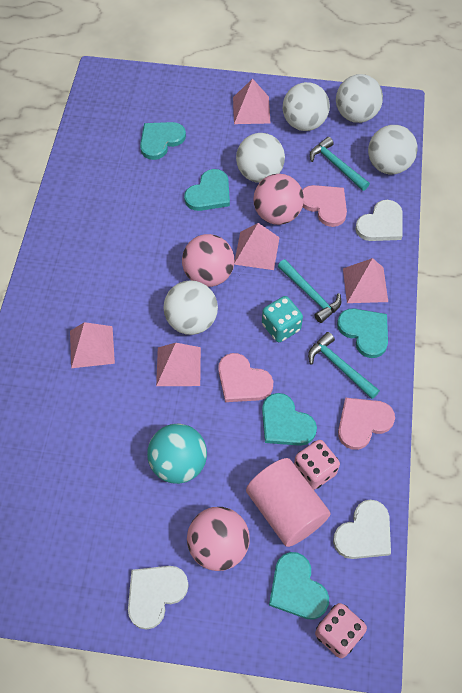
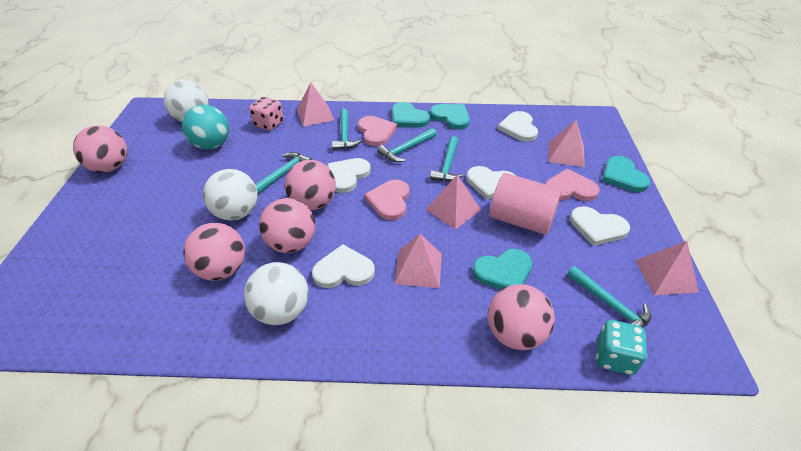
pink ball: 3 -> 5
pink dice: 2 -> 1
turquoise hammer: 3 -> 5
turquoise heart: 5 -> 4
white ball: 5 -> 3
white heart: 3 -> 5

